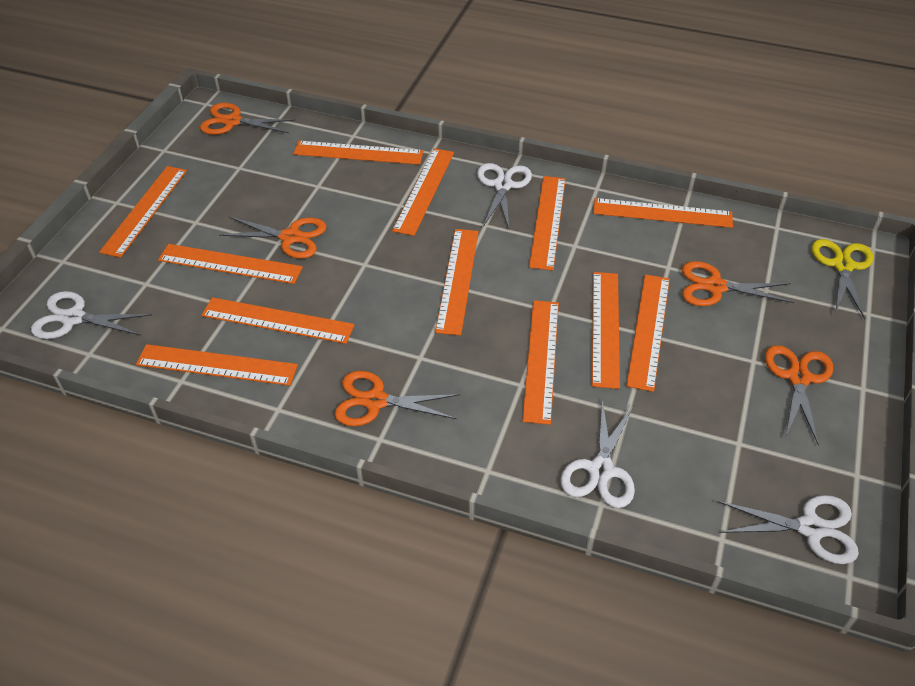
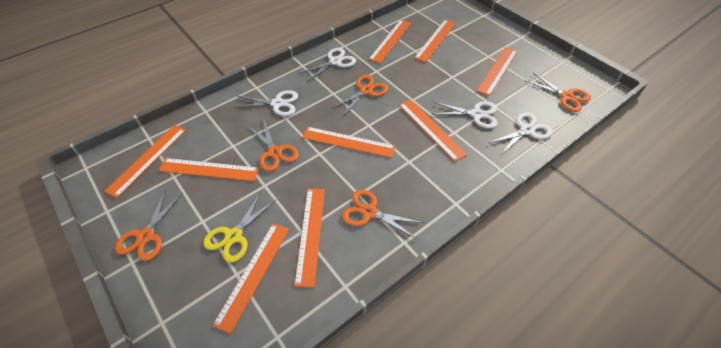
orange ruler: 12 -> 9

